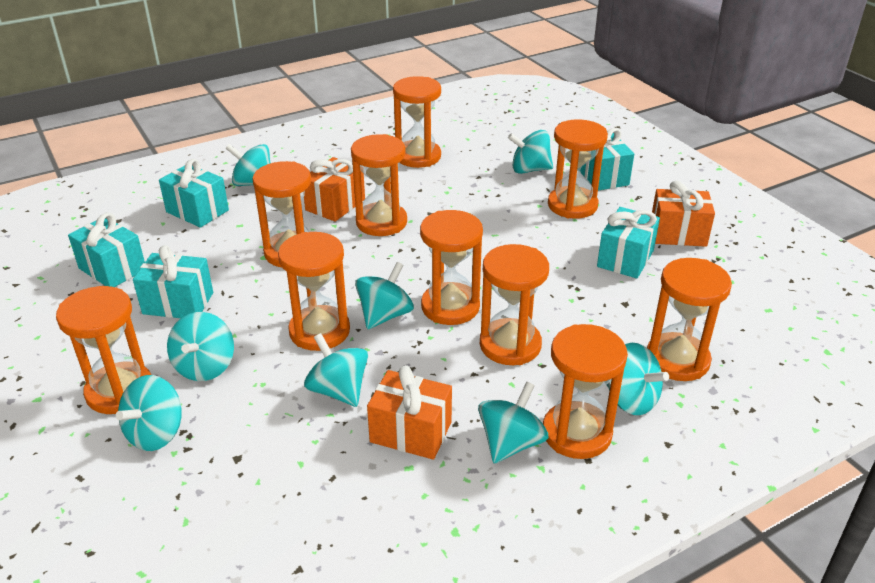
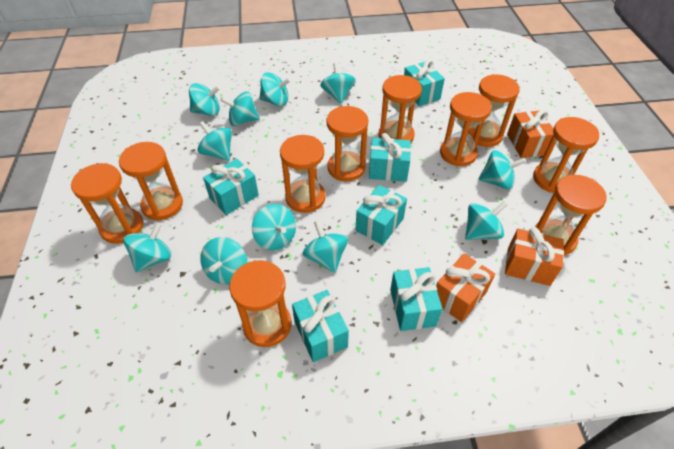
turquoise gift: 5 -> 6
turquoise spinning top: 8 -> 11

